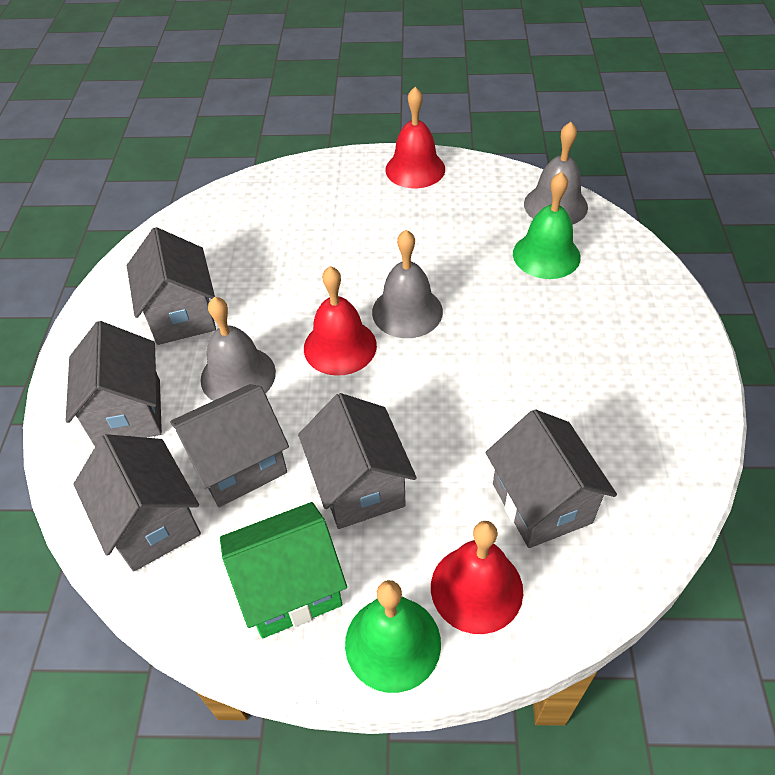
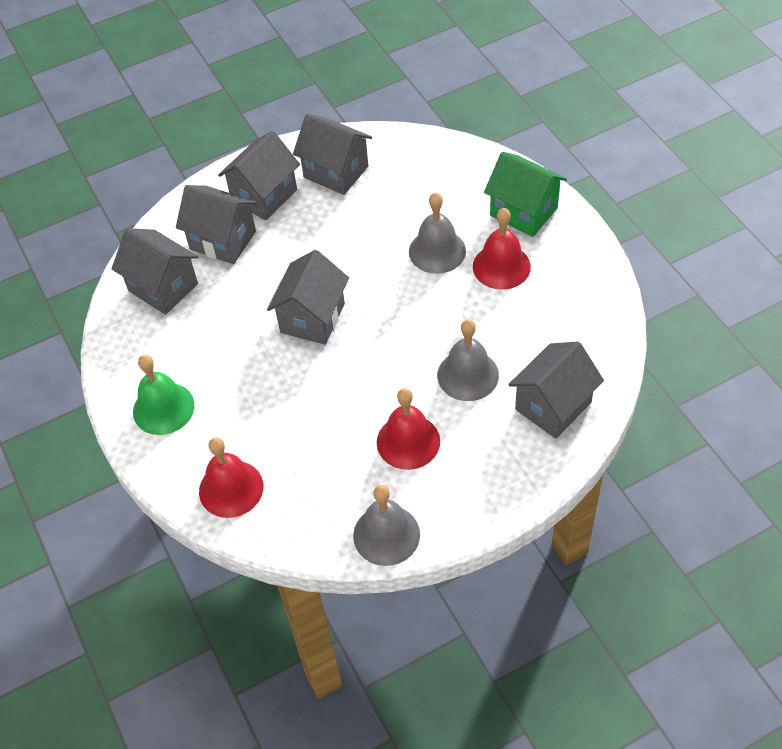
green bell: 2 -> 1

